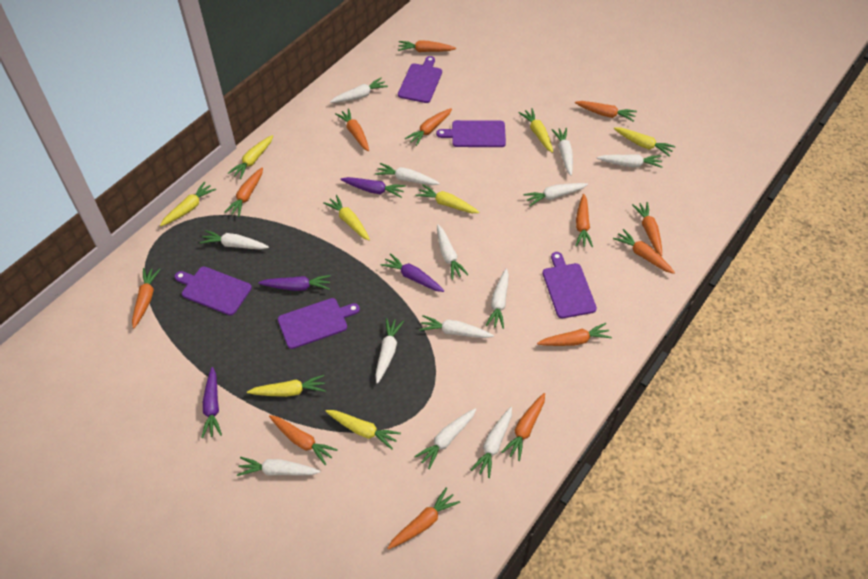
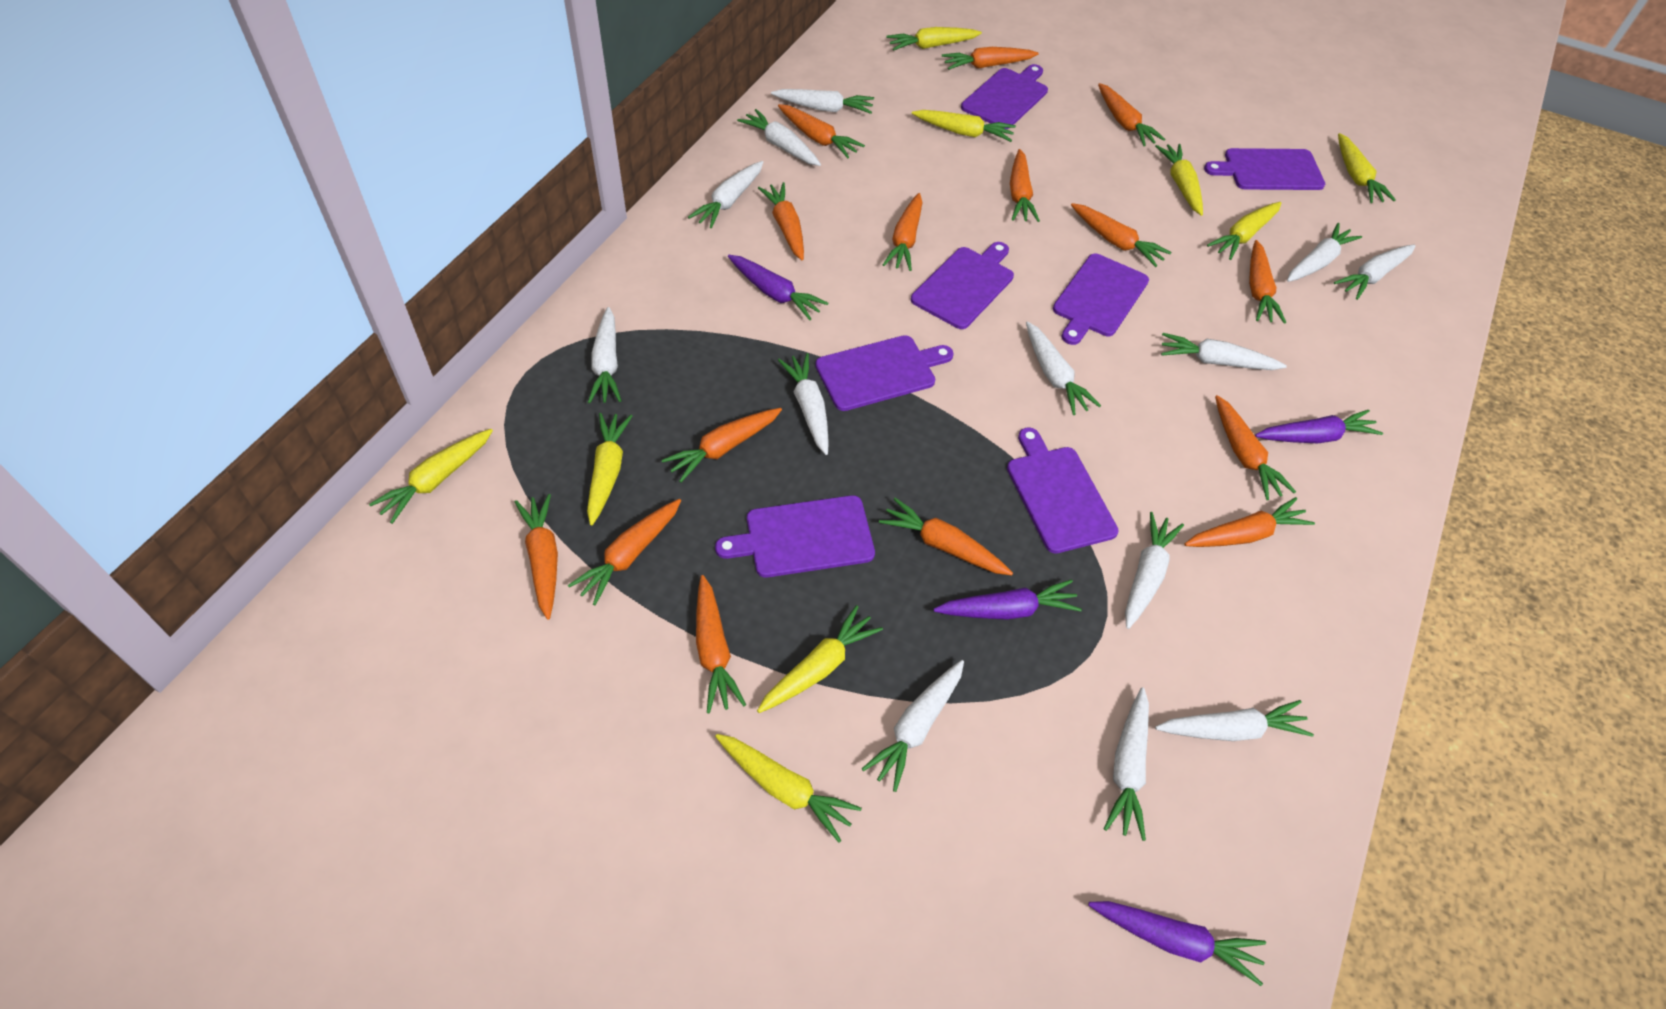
orange carrot: 13 -> 15
purple cutting board: 5 -> 7
yellow carrot: 8 -> 9

